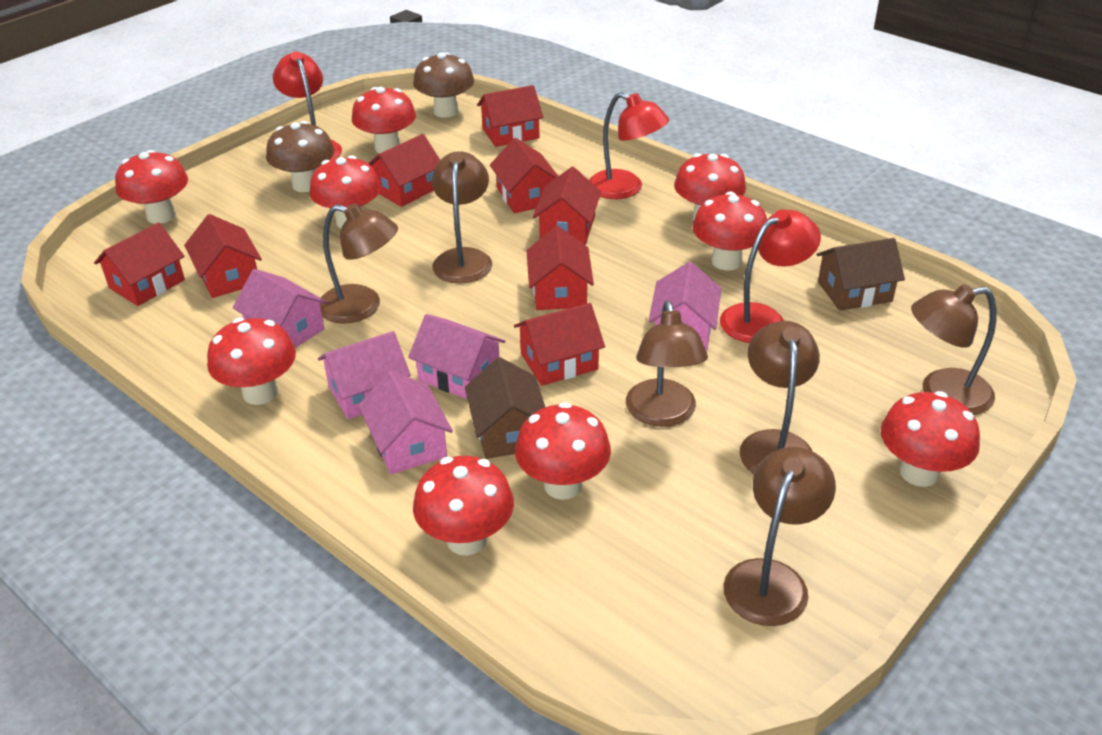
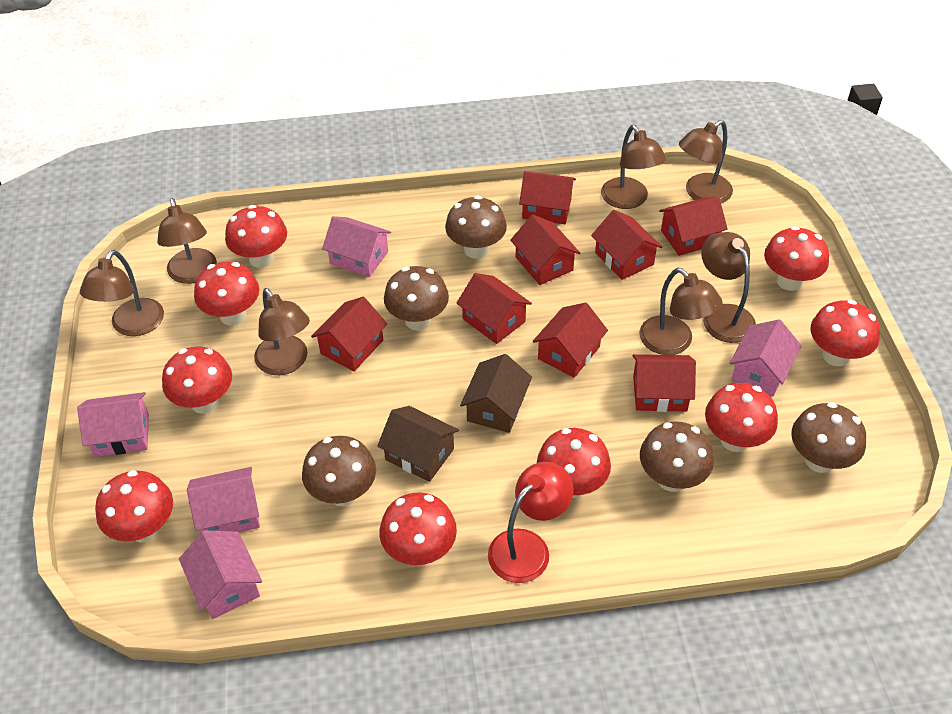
brown lamp: 6 -> 7
brown mushroom: 2 -> 5
red lamp: 3 -> 1

